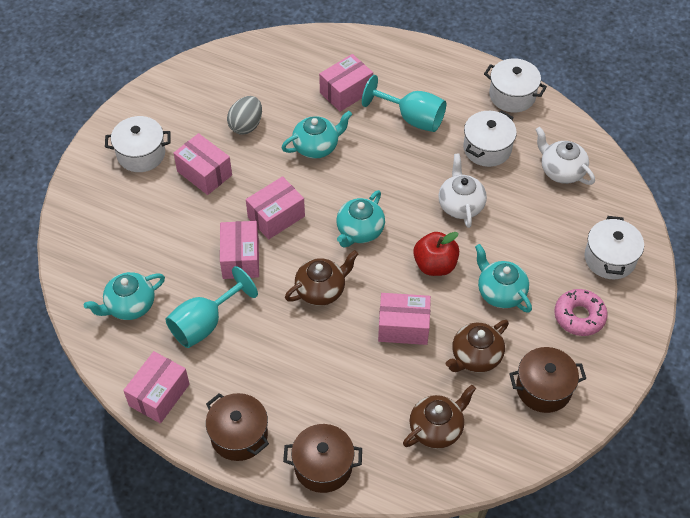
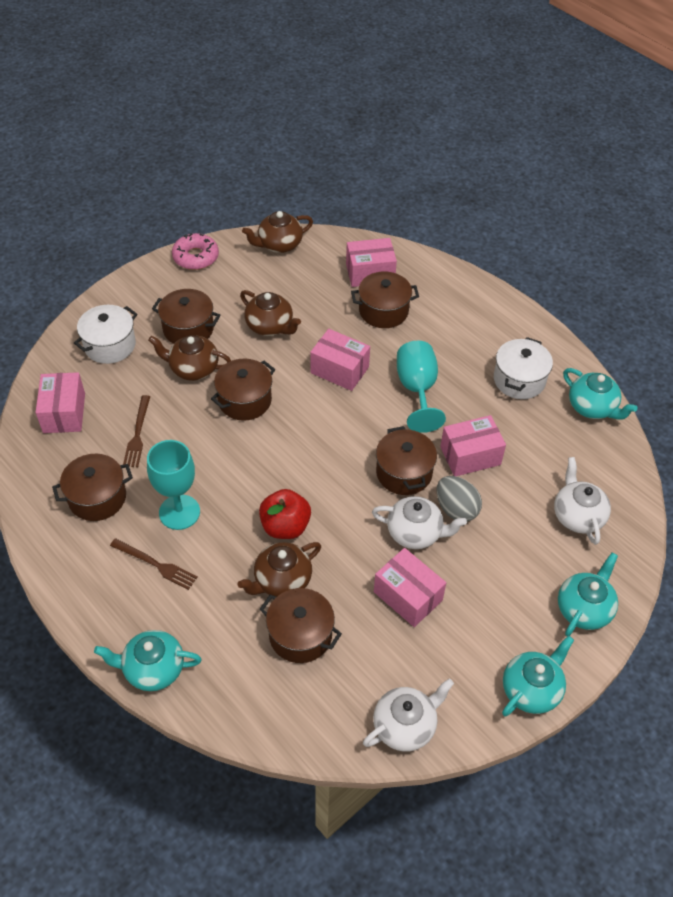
brown fork: 0 -> 2
brown pot: 3 -> 6
brown teapot: 3 -> 4
pink box: 6 -> 5
white pot: 4 -> 2
white teapot: 2 -> 3

